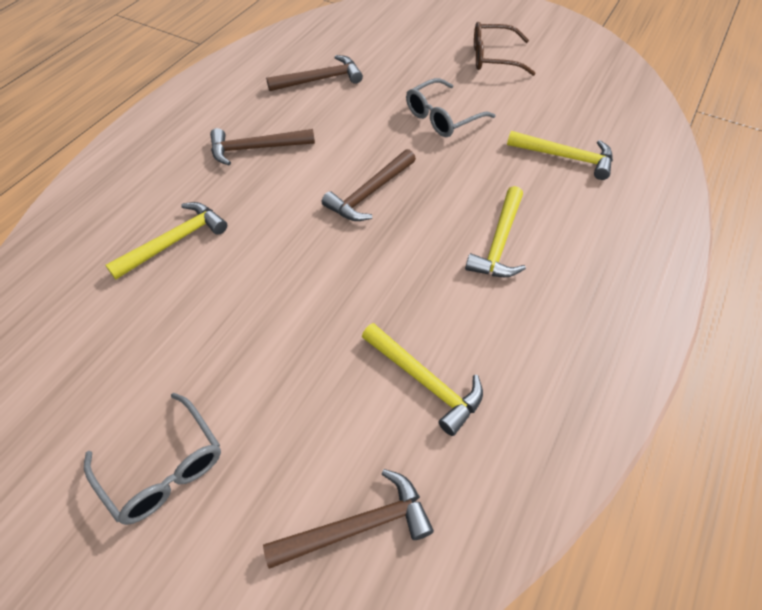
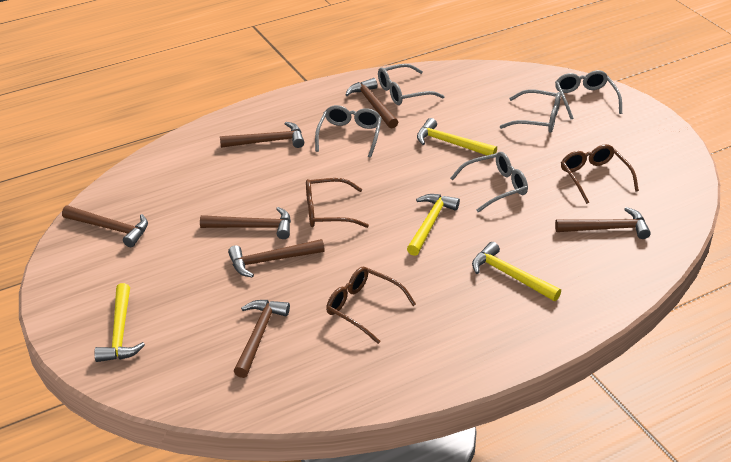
brown glasses: 1 -> 3
brown hammer: 4 -> 7
grey glasses: 2 -> 5

